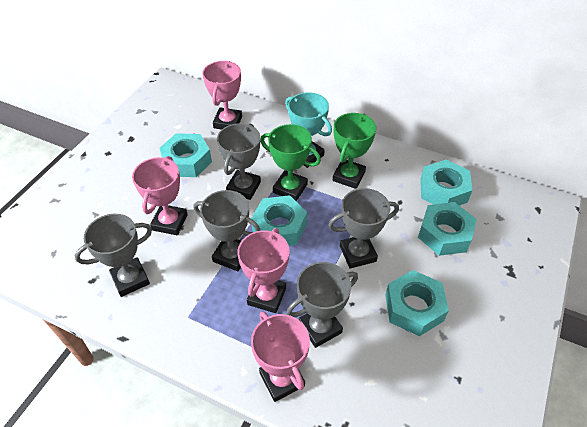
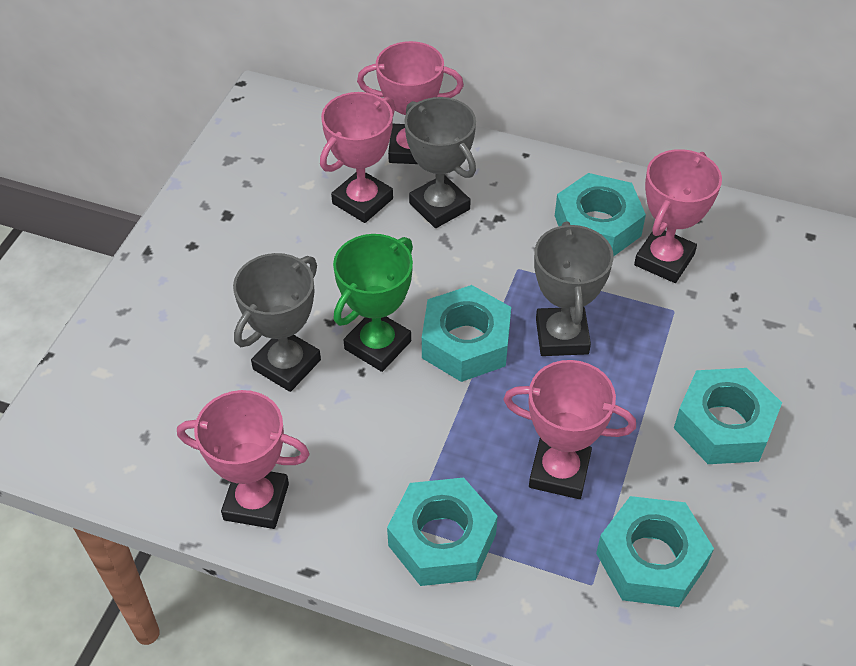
green trophy: 2 -> 1
grey trophy: 5 -> 3
pink trophy: 4 -> 5
turquoise trophy: 1 -> 0

